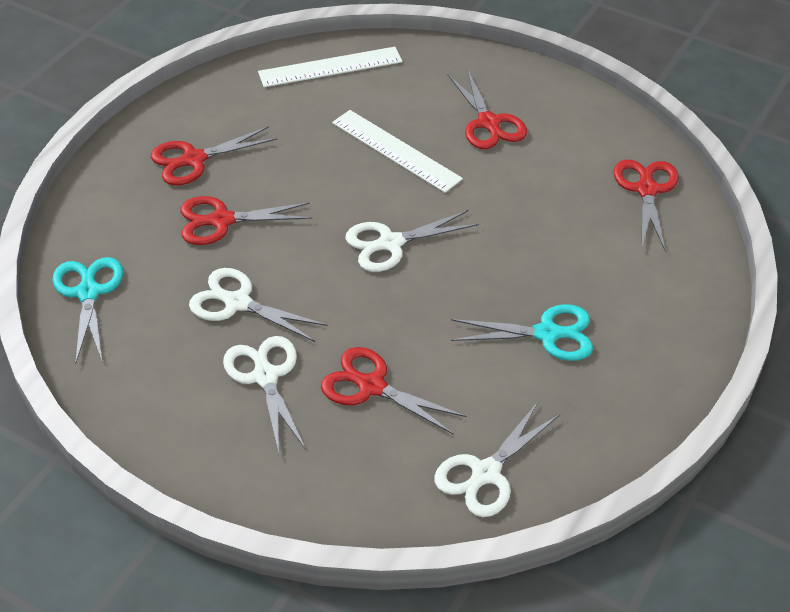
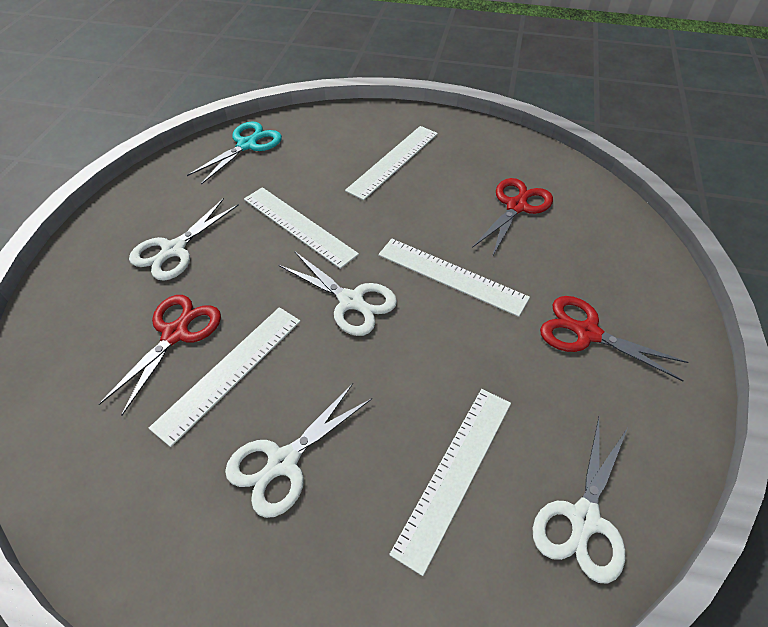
red scissors: 5 -> 3
turquoise scissors: 2 -> 1
white ruler: 2 -> 5

